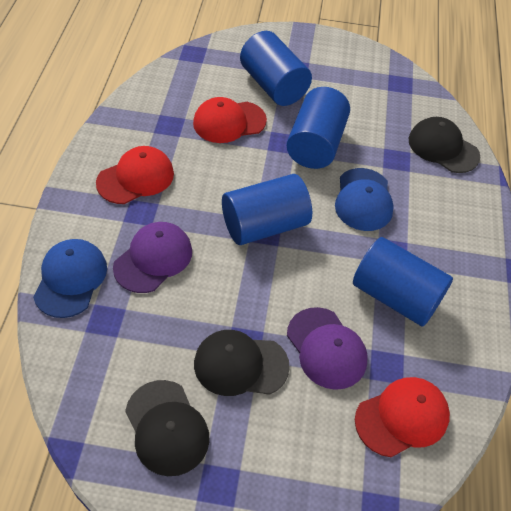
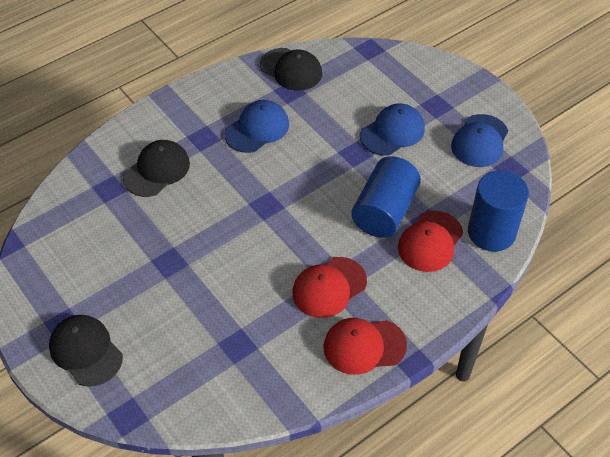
blue cap: 2 -> 3
blue cylinder: 4 -> 2
purple cap: 2 -> 0

